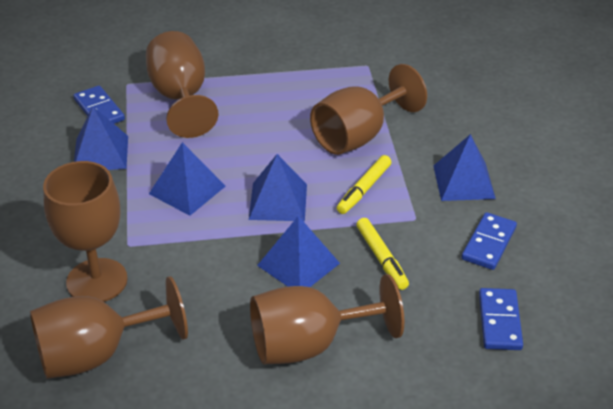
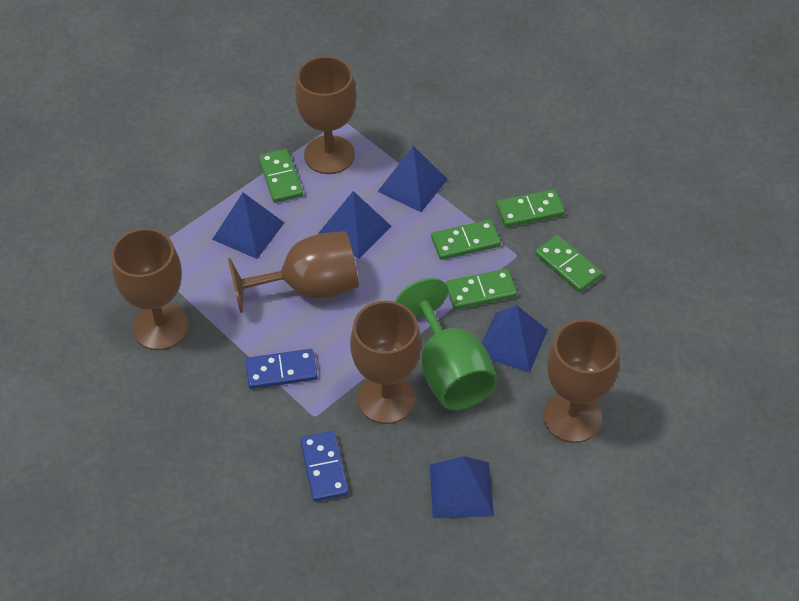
blue domino: 3 -> 2
green domino: 0 -> 5
green goblet: 0 -> 1
yellow marker: 2 -> 0

